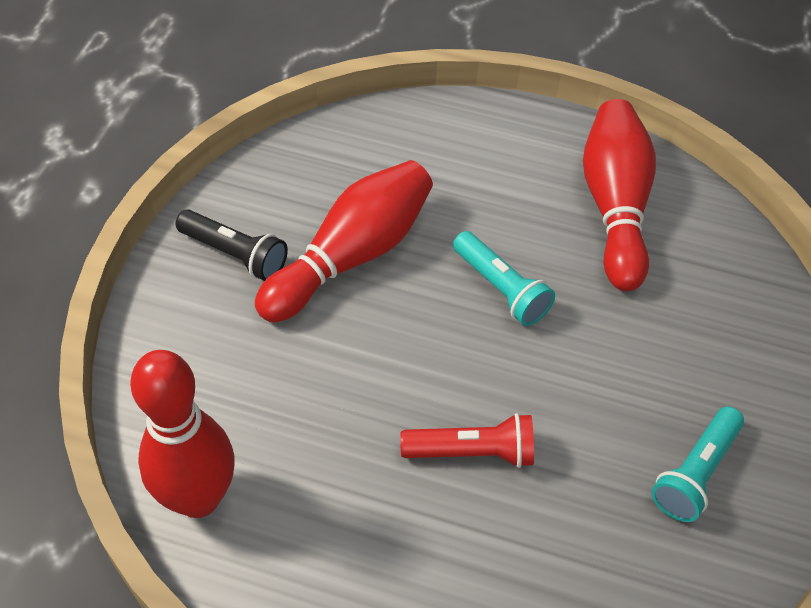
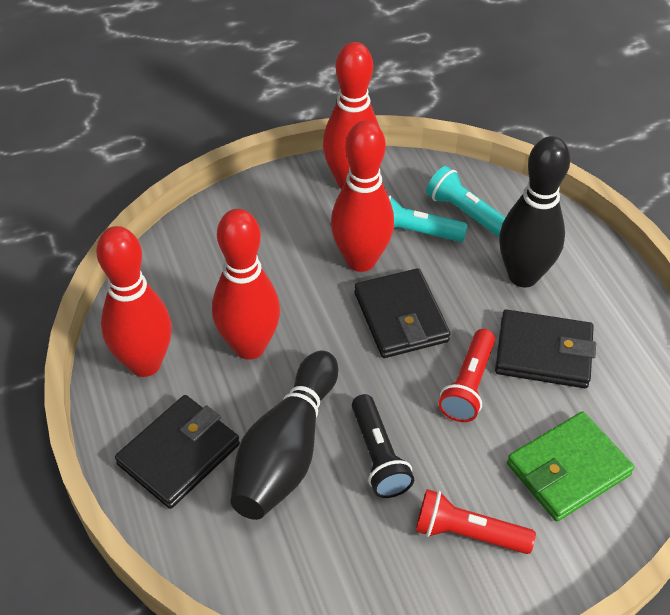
black bowling pin: 0 -> 2
black wallet: 0 -> 3
green wallet: 0 -> 1
red bowling pin: 3 -> 4
red flashlight: 1 -> 2

